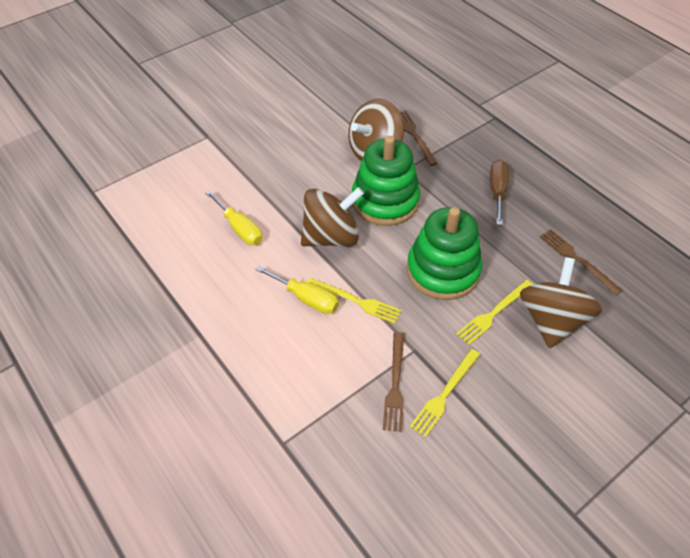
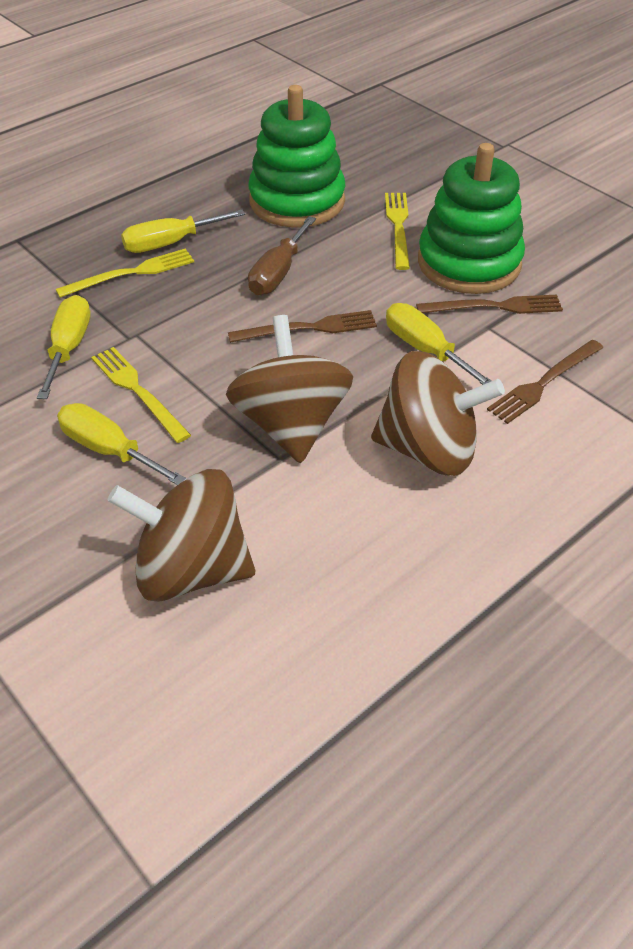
yellow screwdriver: 2 -> 4

